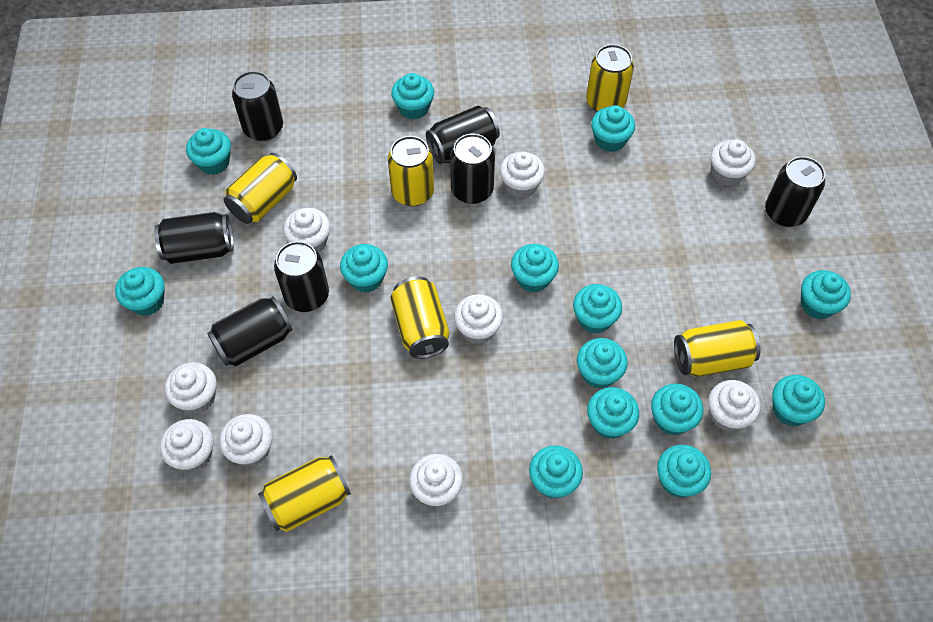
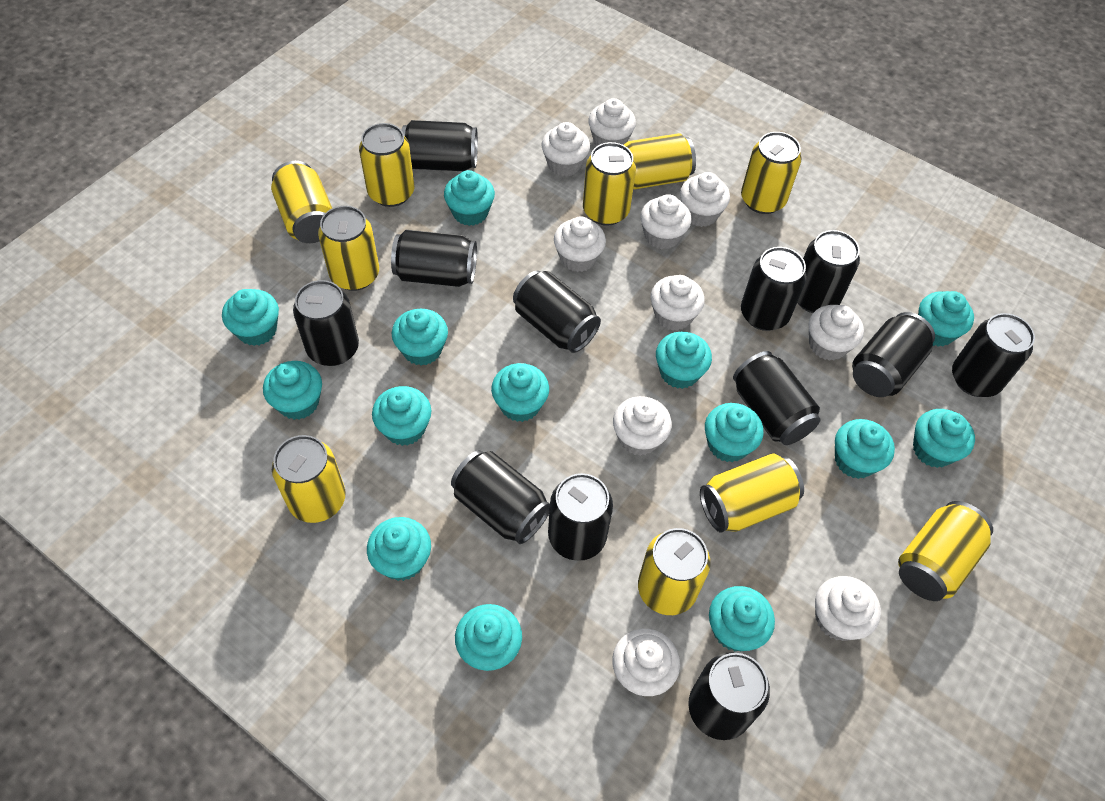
black can: 7 -> 12
white cupcake: 9 -> 10
yellow can: 6 -> 10

